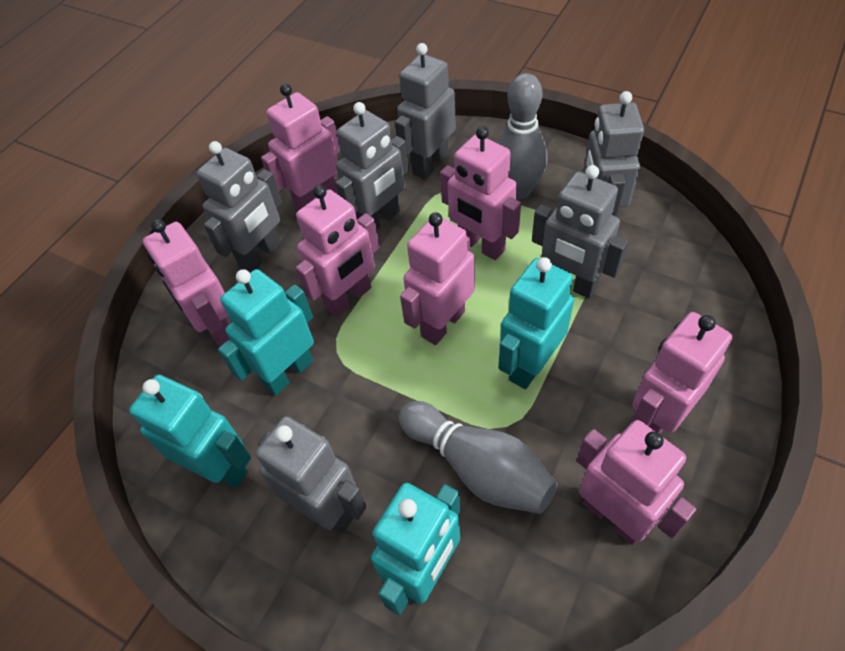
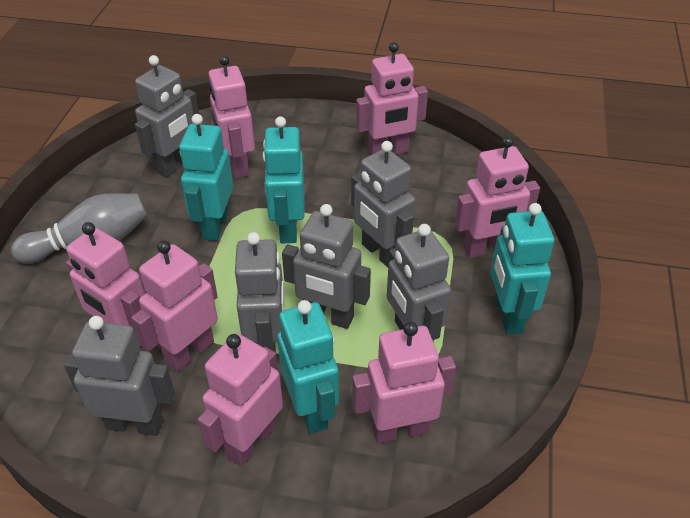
grey bowling pin: 2 -> 1

